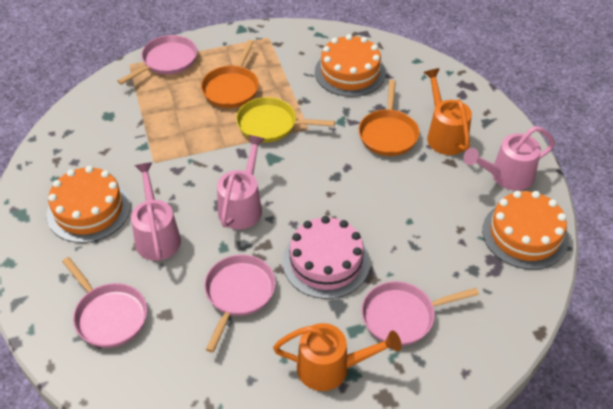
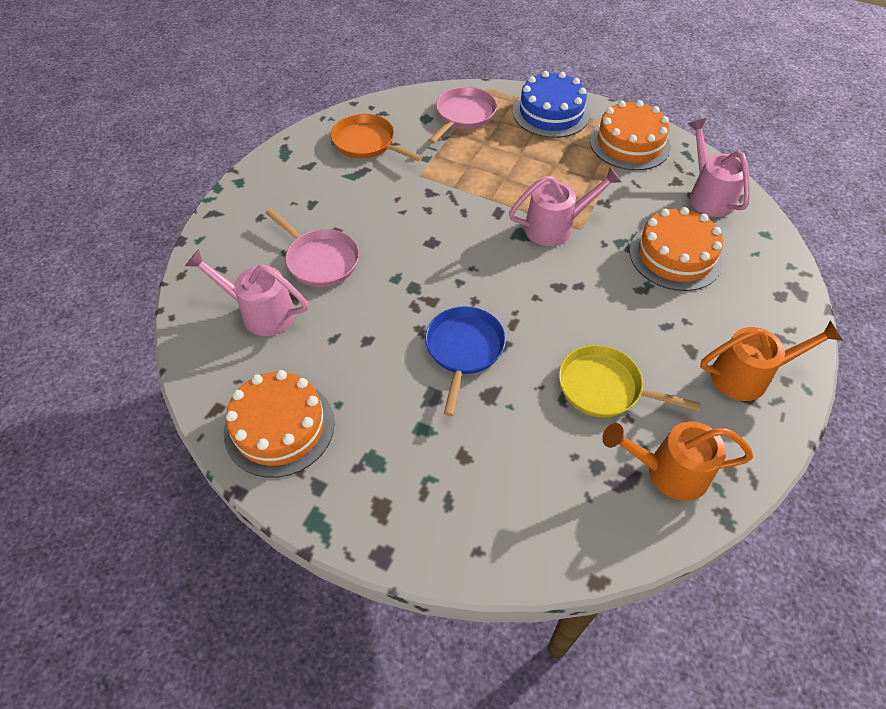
blue cake: 0 -> 1
blue pan: 0 -> 1
orange pan: 2 -> 1
pink cake: 1 -> 0
pink pan: 4 -> 2

